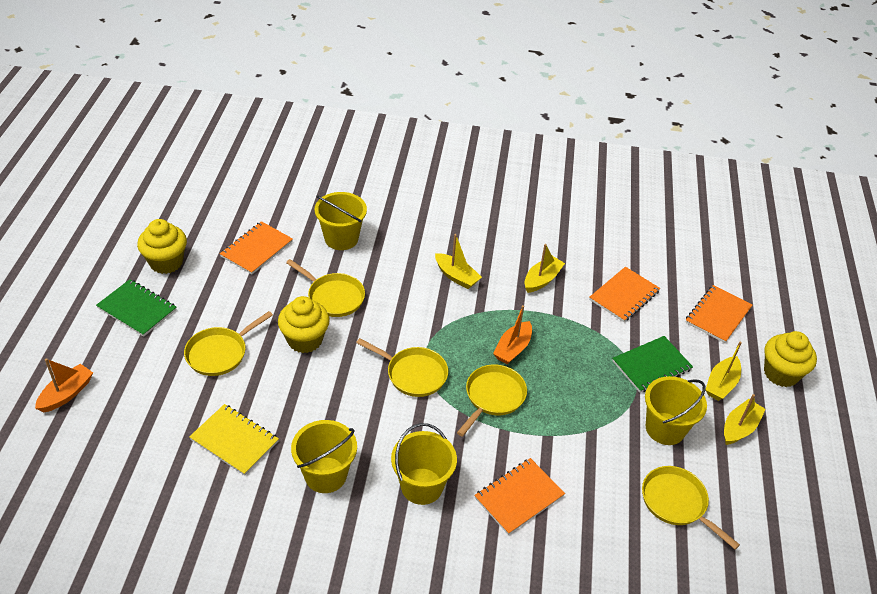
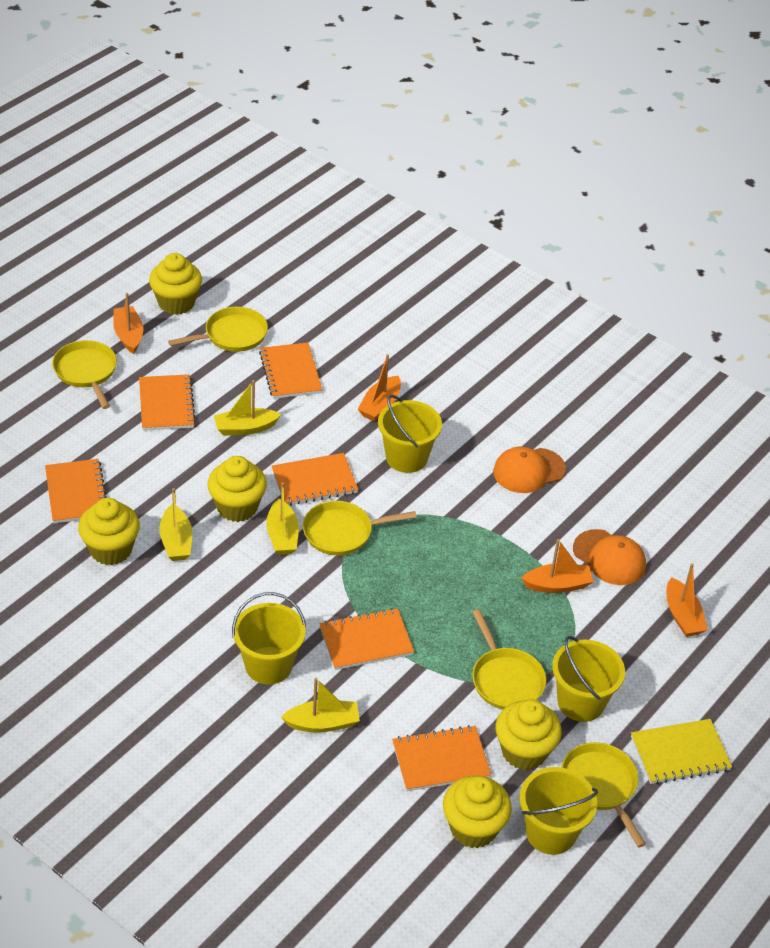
green notebook: 2 -> 0
orange boat: 2 -> 4
orange cap: 0 -> 2
orange notebook: 4 -> 6
yellow cupcake: 3 -> 5

